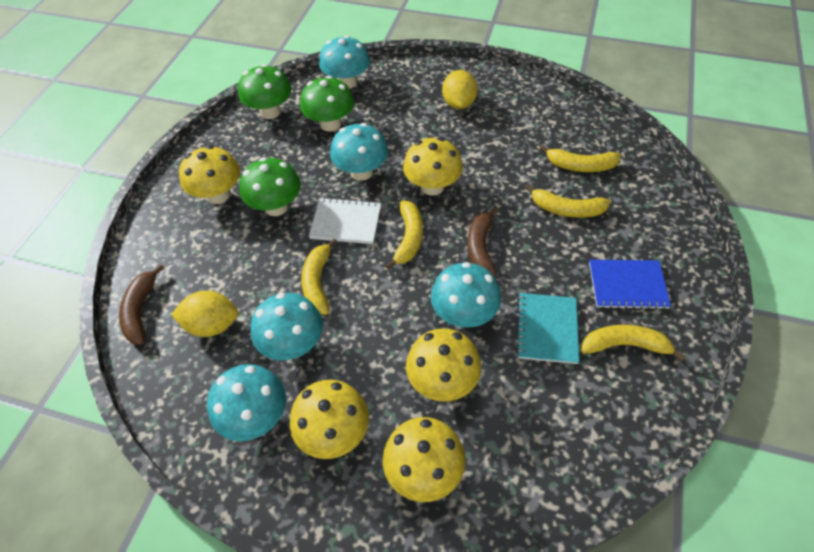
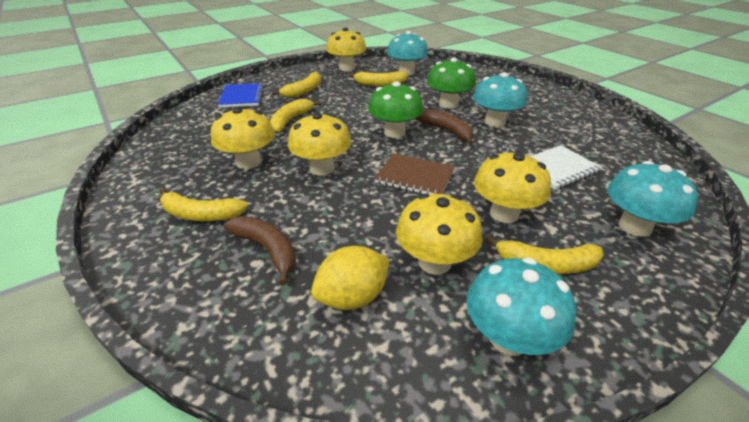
brown notebook: 0 -> 1
green mushroom: 3 -> 2
turquoise mushroom: 5 -> 4
turquoise notebook: 1 -> 0
yellow lemon: 2 -> 1

